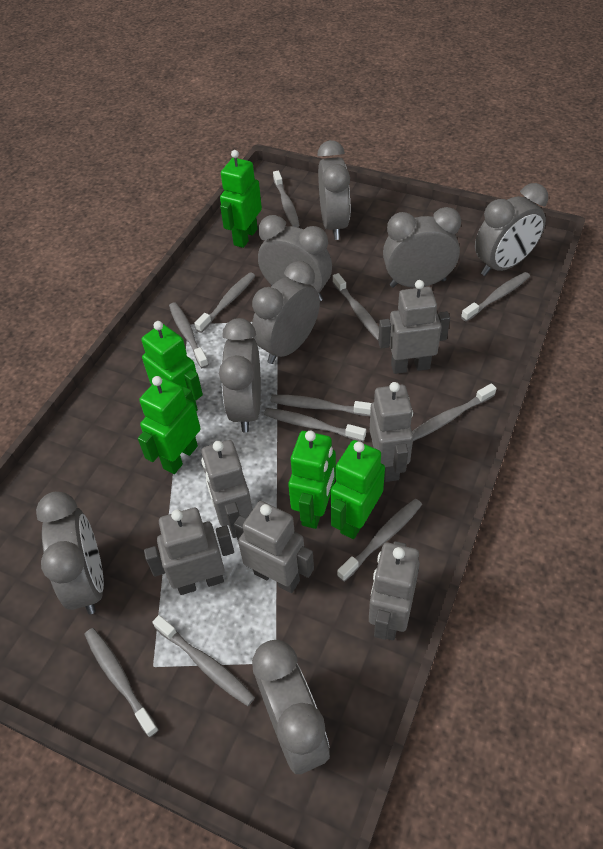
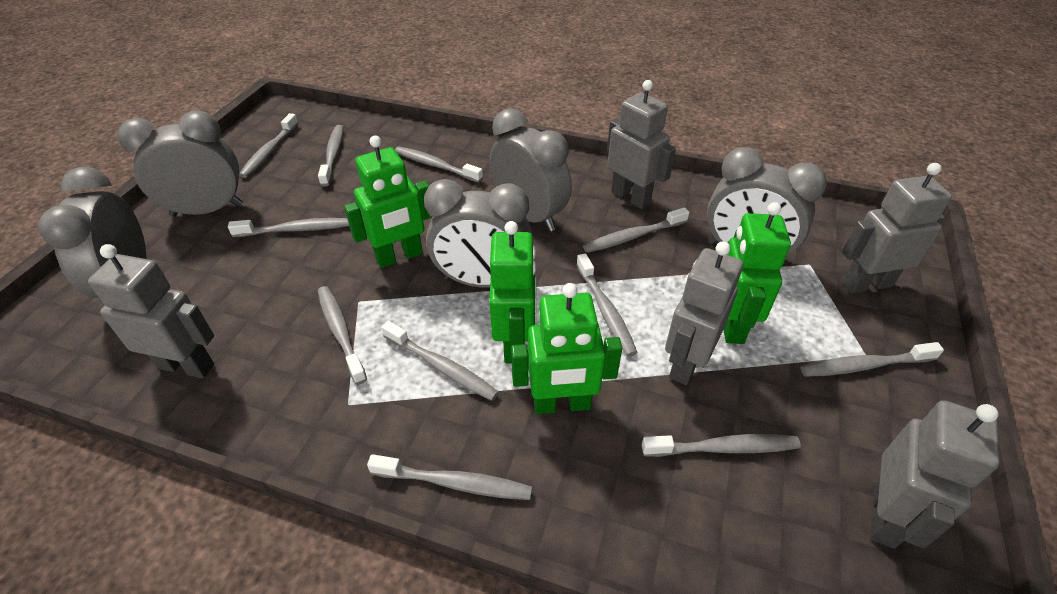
green robot: 5 -> 4
grey clock: 8 -> 5
grey robot: 6 -> 5

